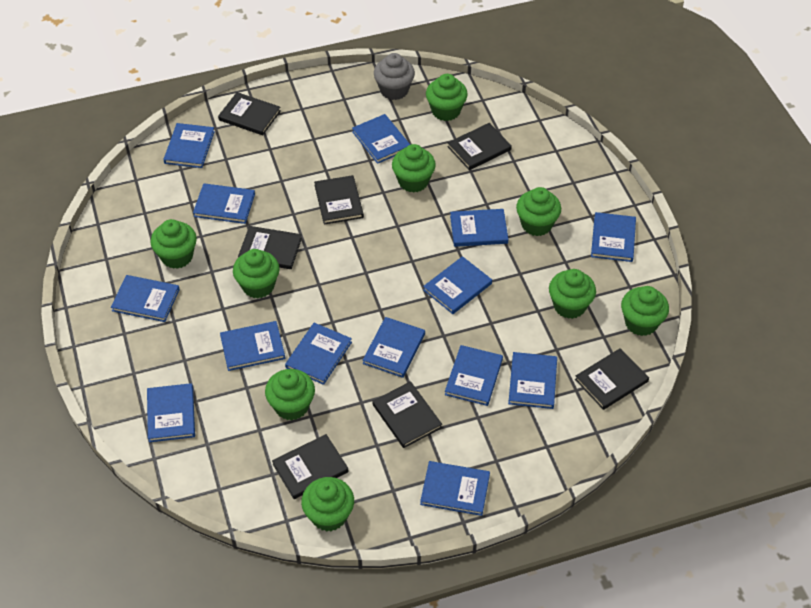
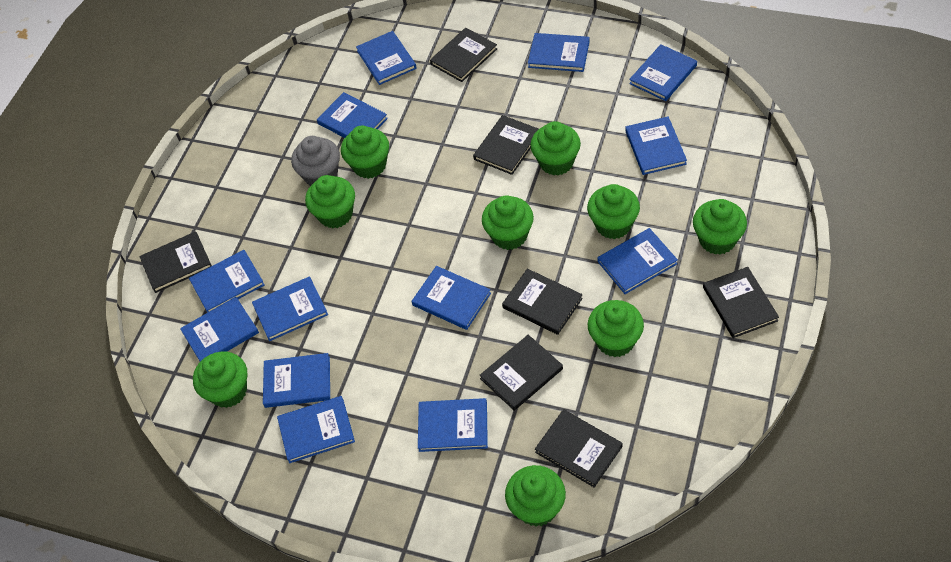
blue book: 14 -> 13

